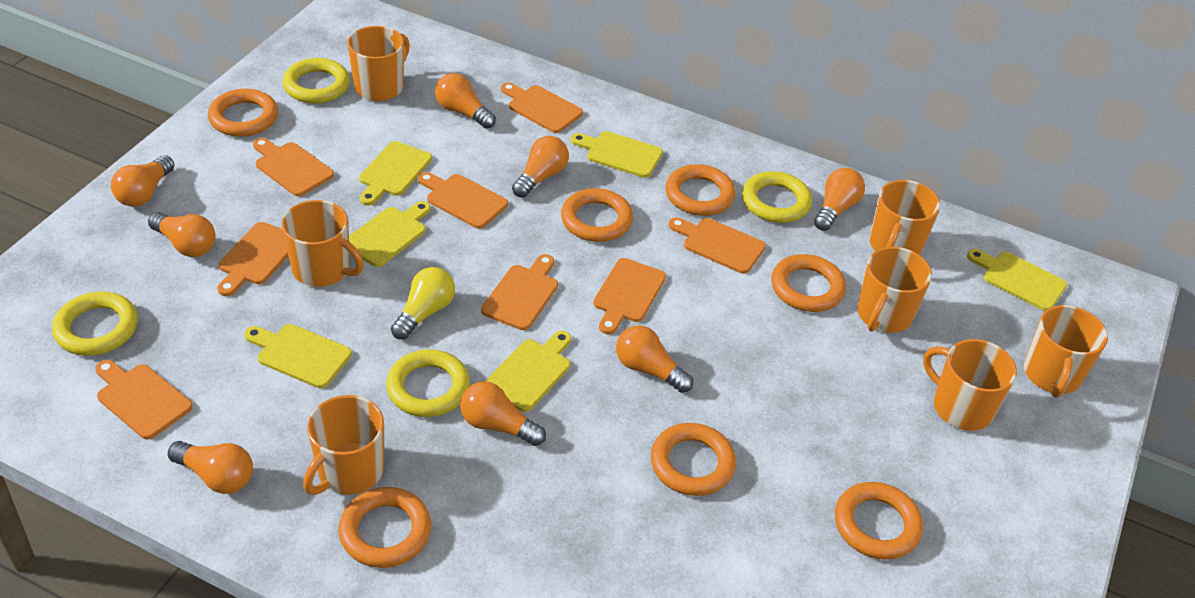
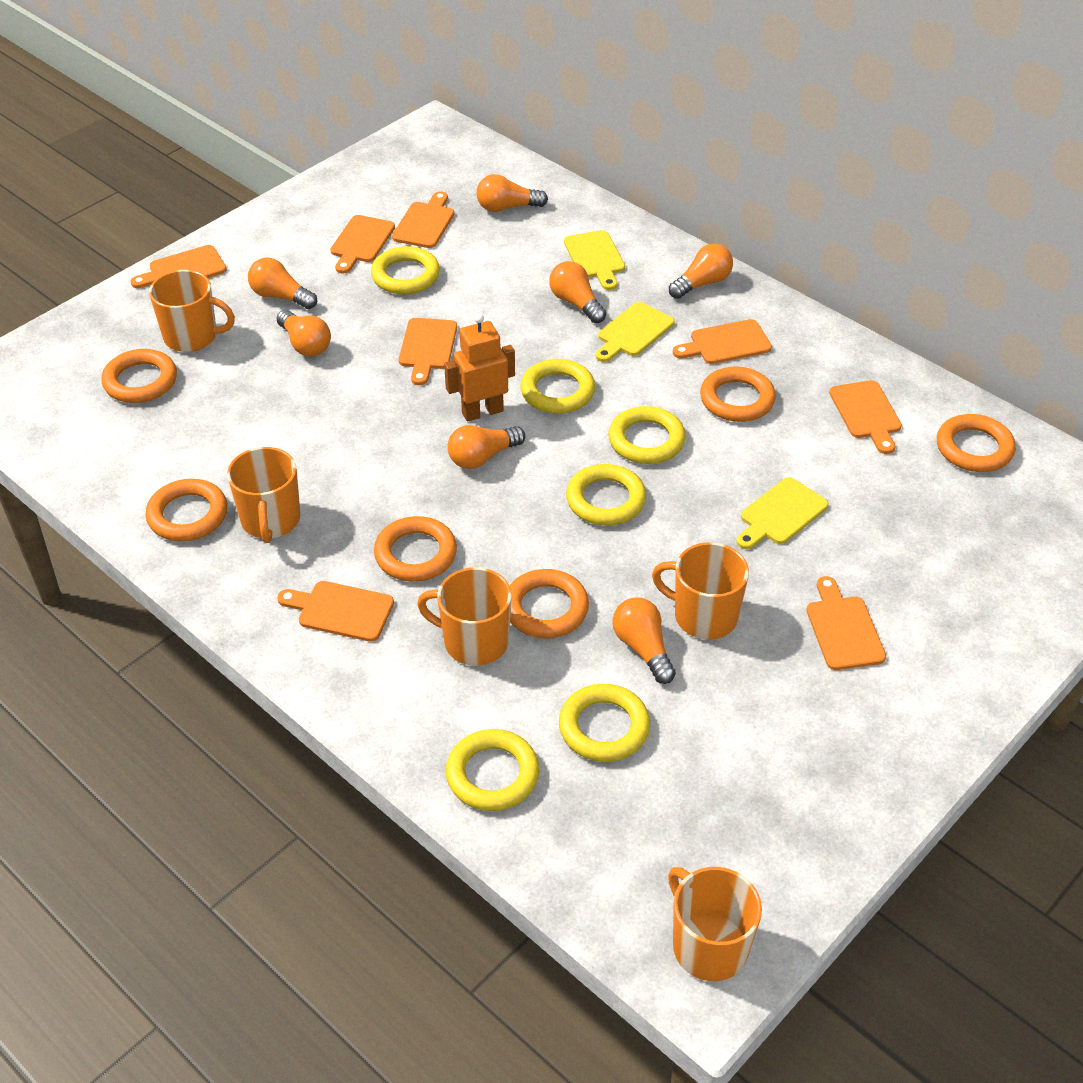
orange light bulb: 8 -> 7
orange mug: 7 -> 5
orange ring: 7 -> 6
orange robot: 0 -> 1
yellow cutting board: 6 -> 3
yellow light bulb: 1 -> 0
yellow ring: 4 -> 6

